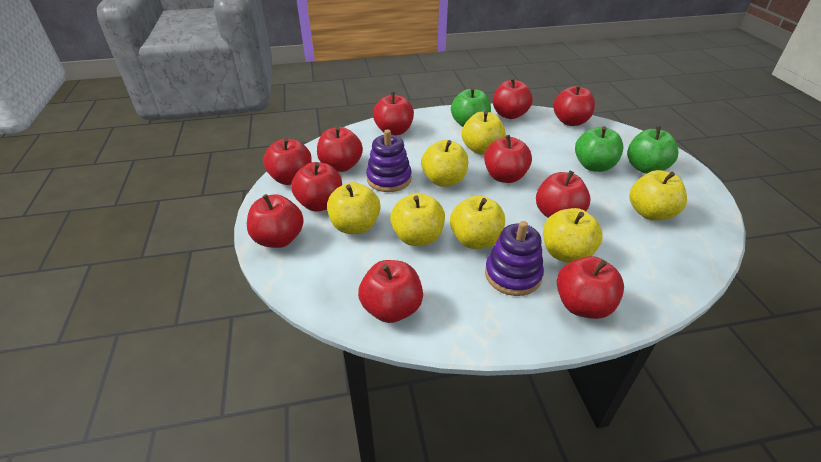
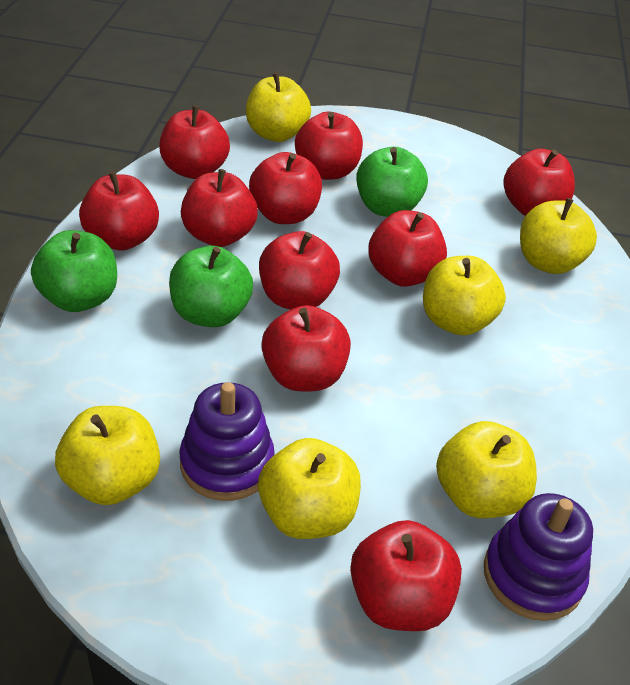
red apple: 11 -> 10
yellow apple: 7 -> 6

